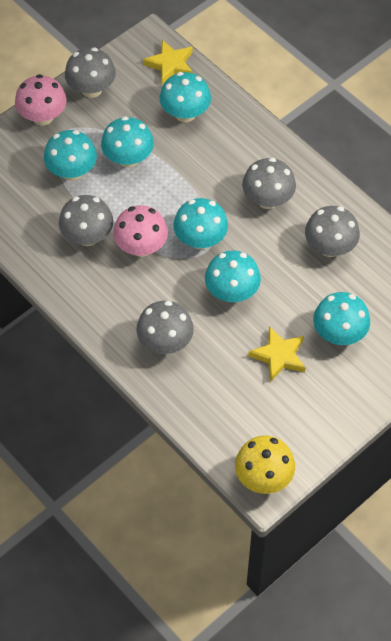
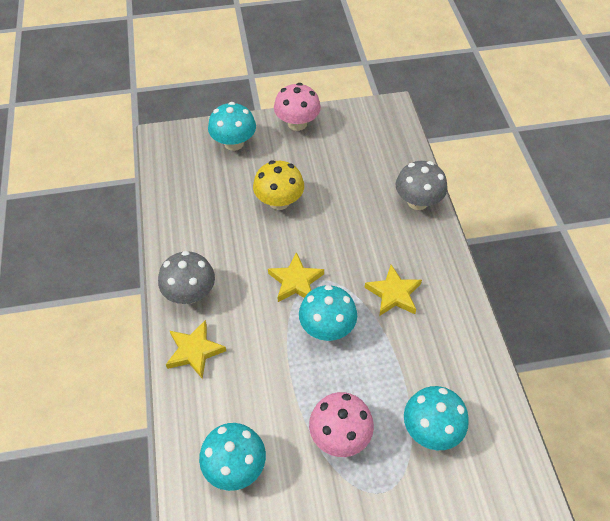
grey mushroom: 5 -> 2
turquoise mushroom: 6 -> 4
yellow star: 2 -> 3

